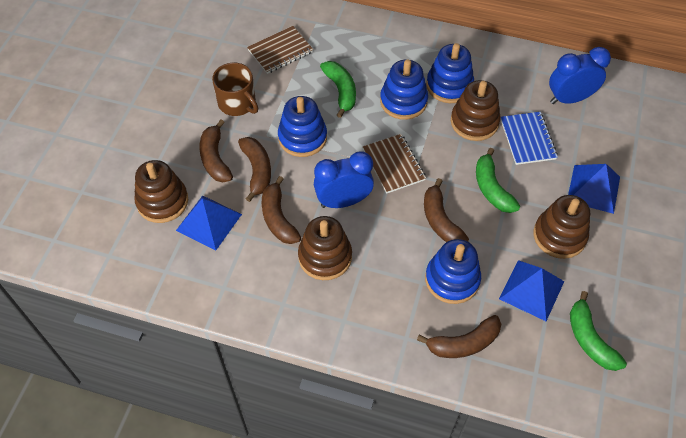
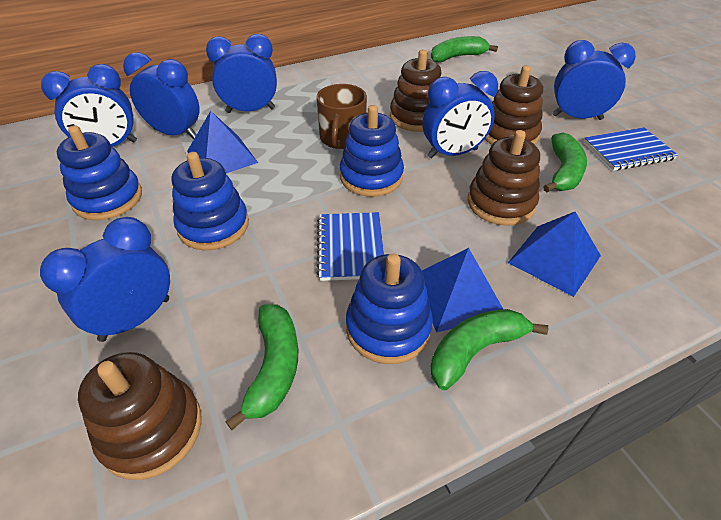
blue clock: 2 -> 6
blue notebook: 1 -> 2
brown banana: 5 -> 0
brown notebook: 2 -> 0
green banana: 3 -> 4

